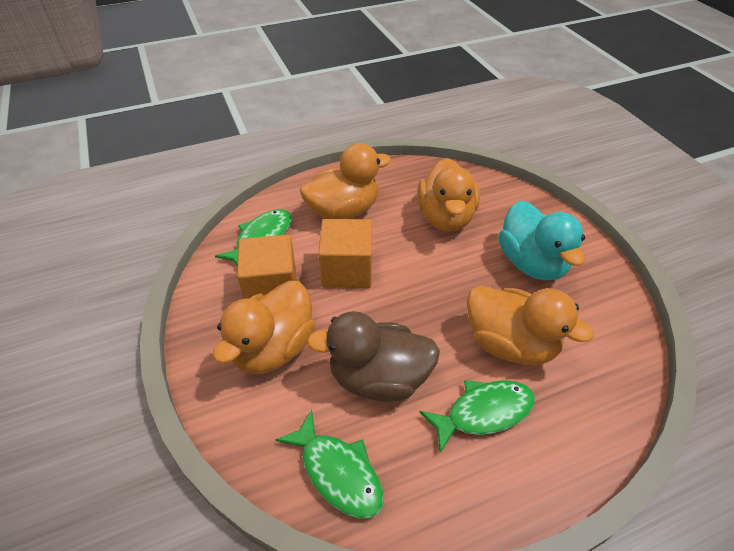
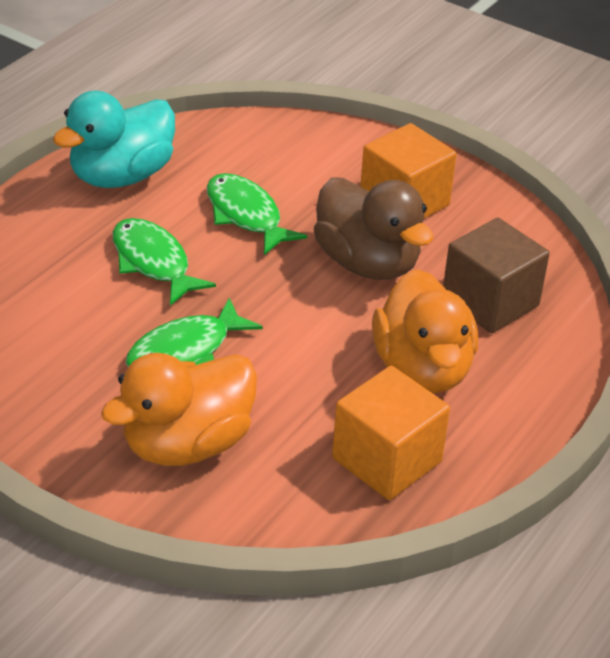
brown cube: 0 -> 1
orange duck: 4 -> 2

